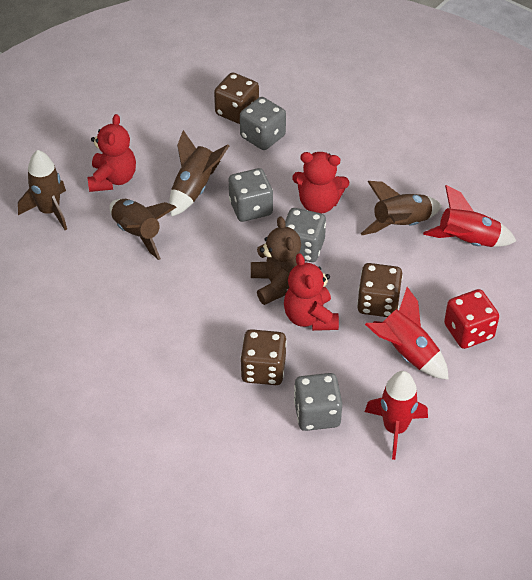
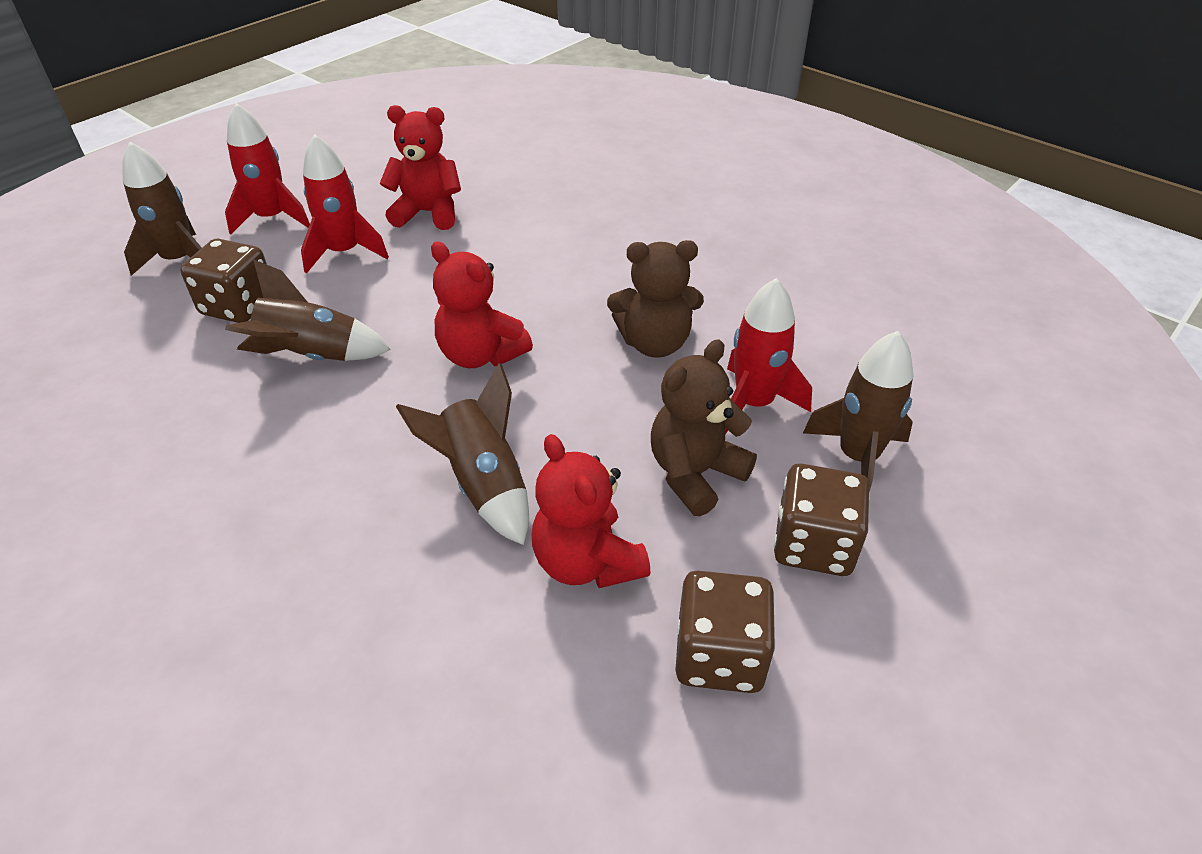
brown teddy bear: 1 -> 2
grey dice: 4 -> 0
red dice: 1 -> 0

